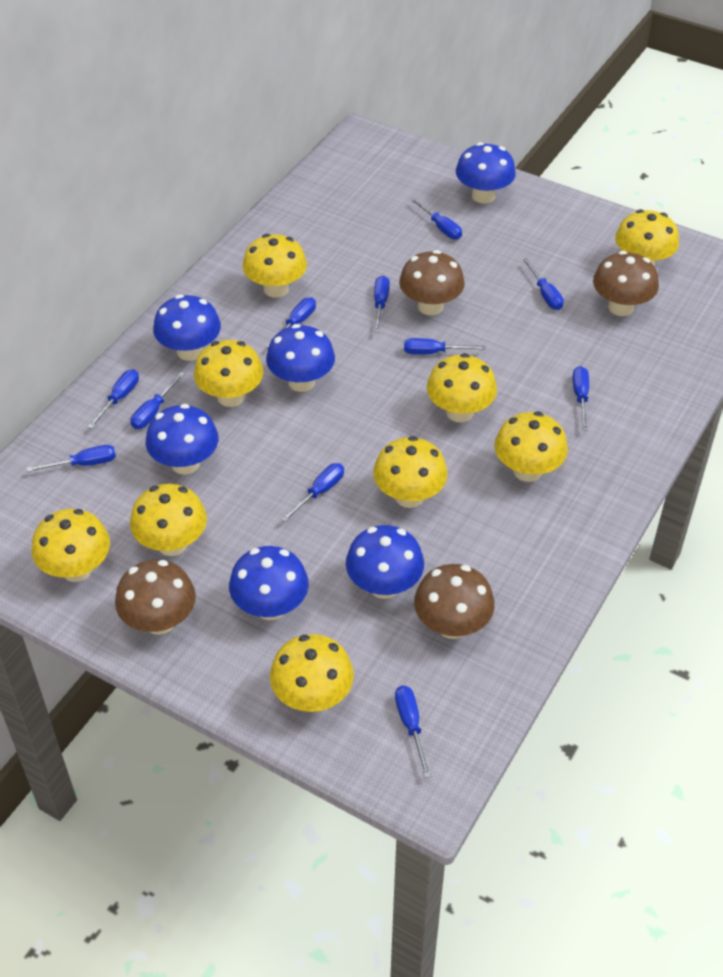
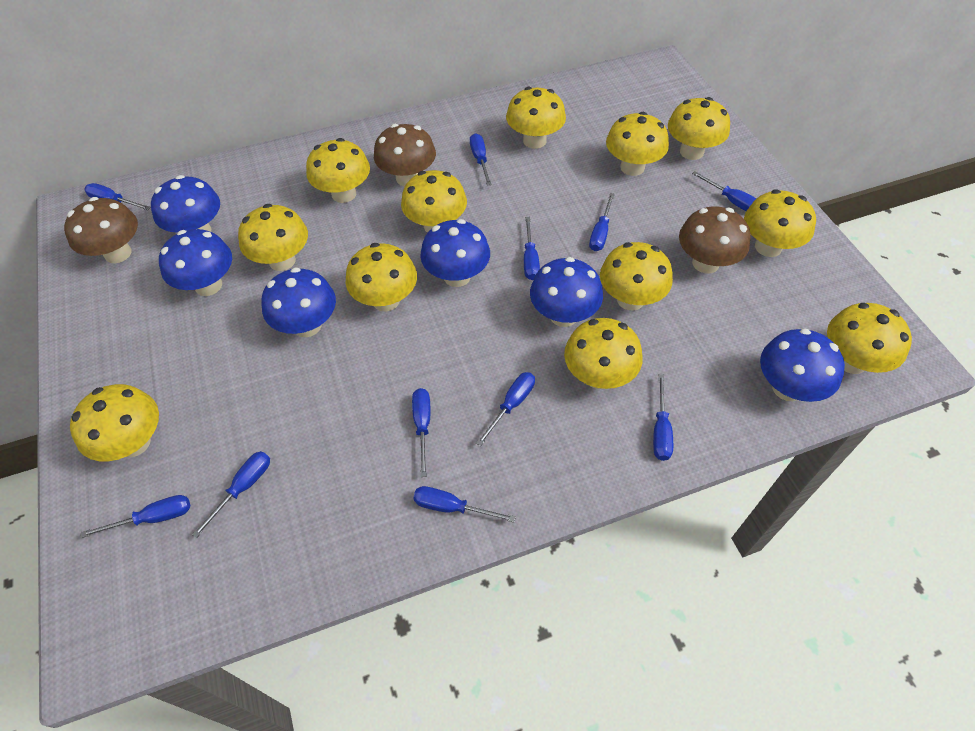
brown mushroom: 4 -> 3
yellow mushroom: 9 -> 12

